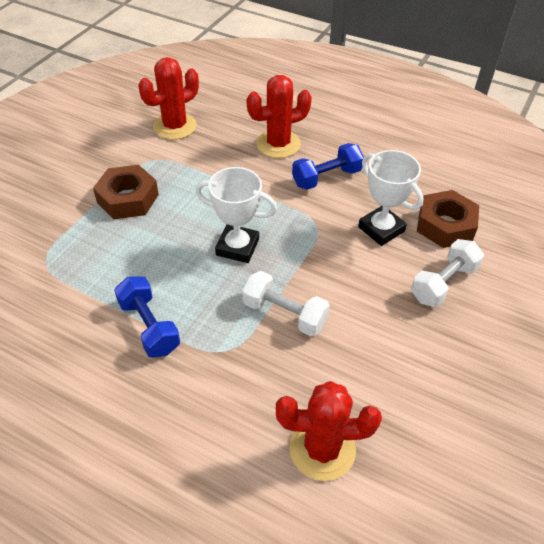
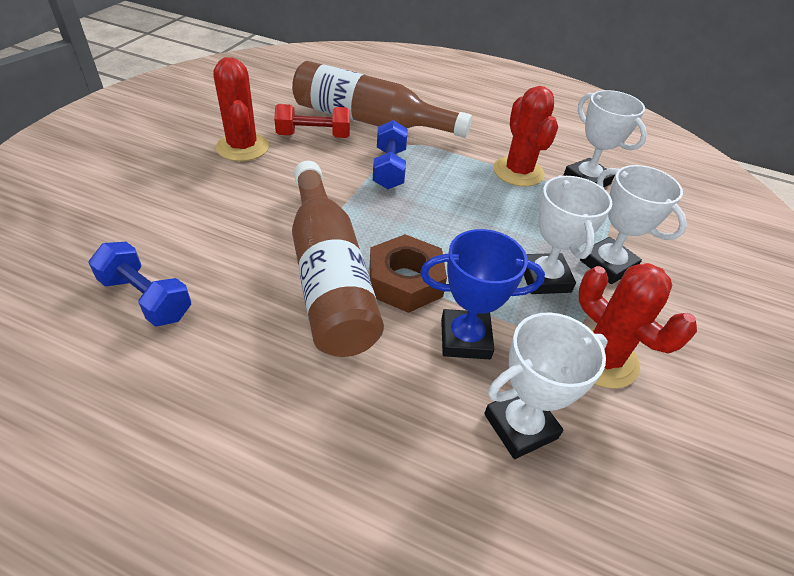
blue trophy: 0 -> 1
brown bottle: 0 -> 2
brown nut: 2 -> 1
red dumbbell: 0 -> 1
white dumbbell: 2 -> 0
white trophy: 2 -> 4

